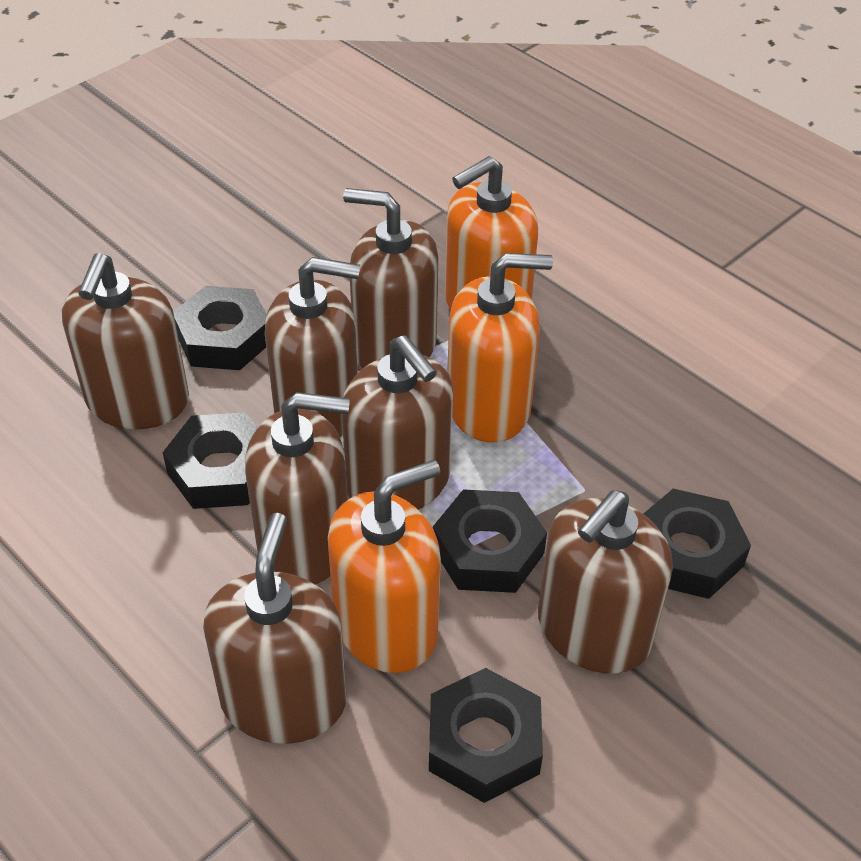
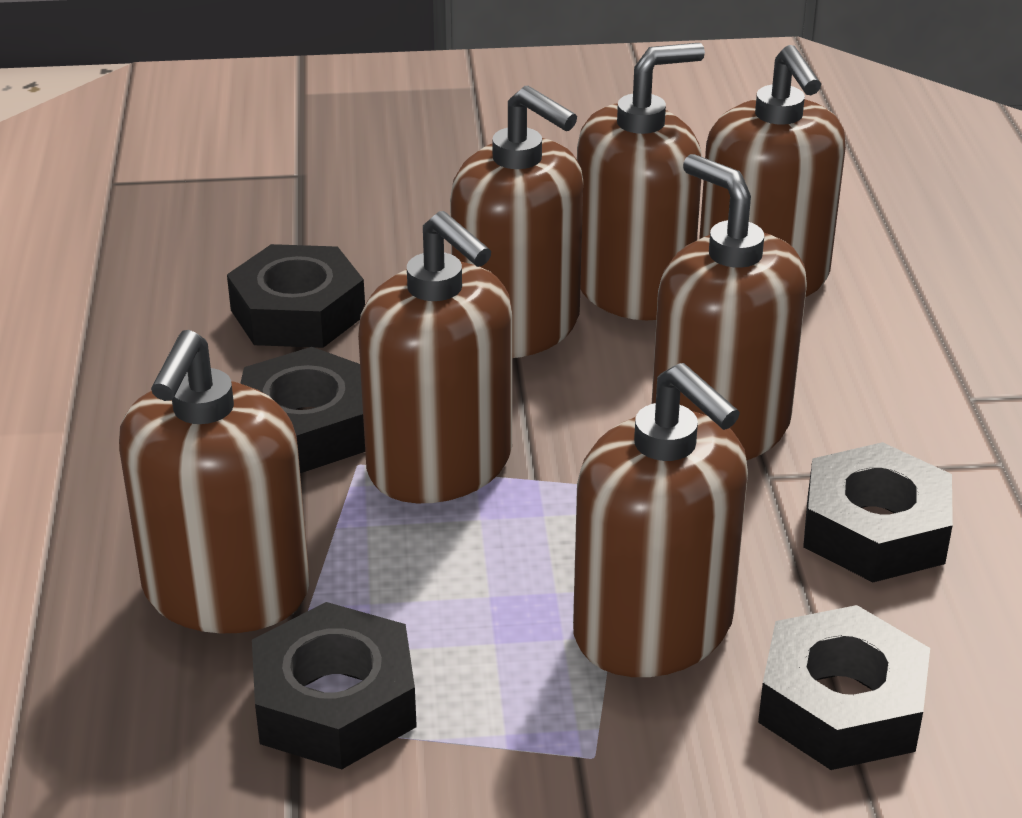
orange soap dispenser: 3 -> 0

